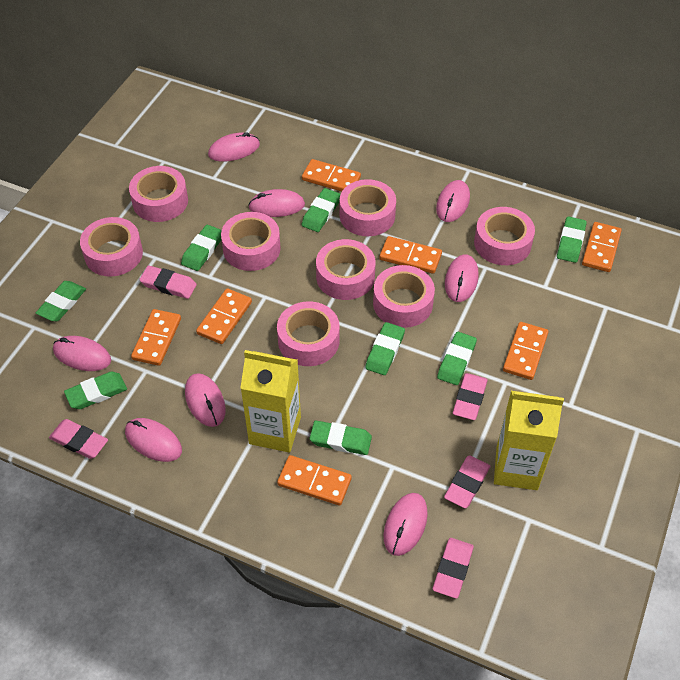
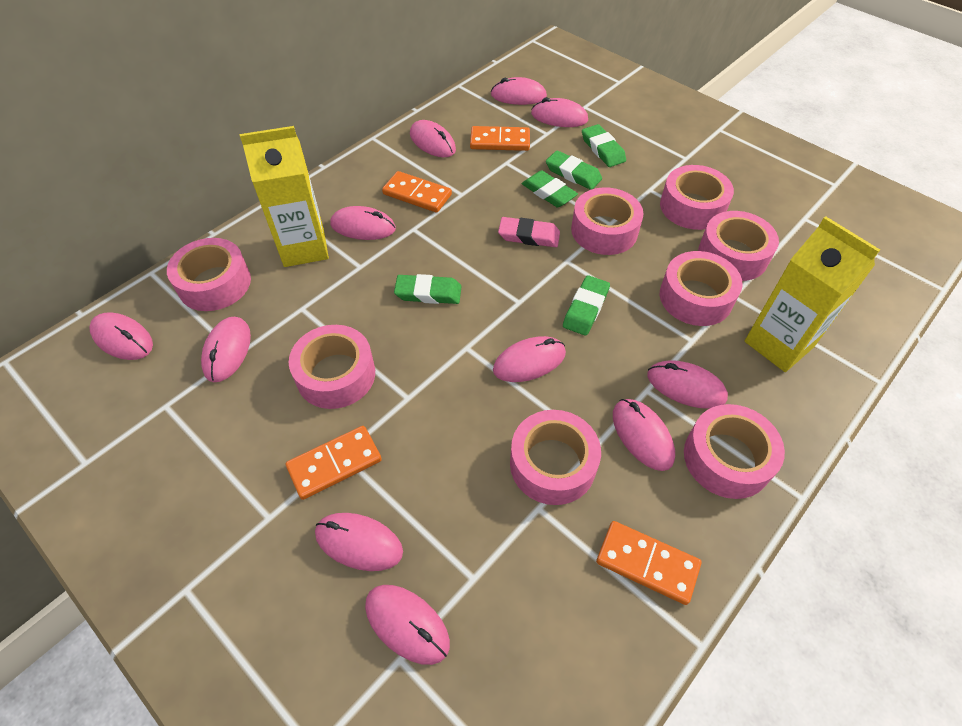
green eraser: 8 -> 5
orange domino: 7 -> 4
pink eraser: 5 -> 1
pink mouse: 8 -> 11

